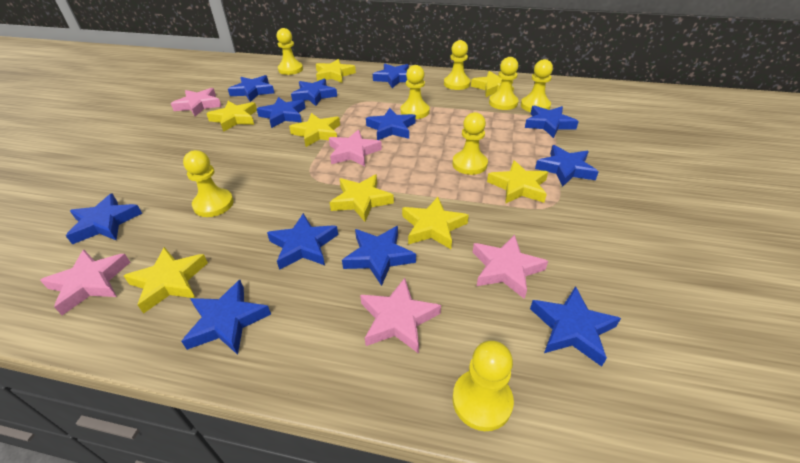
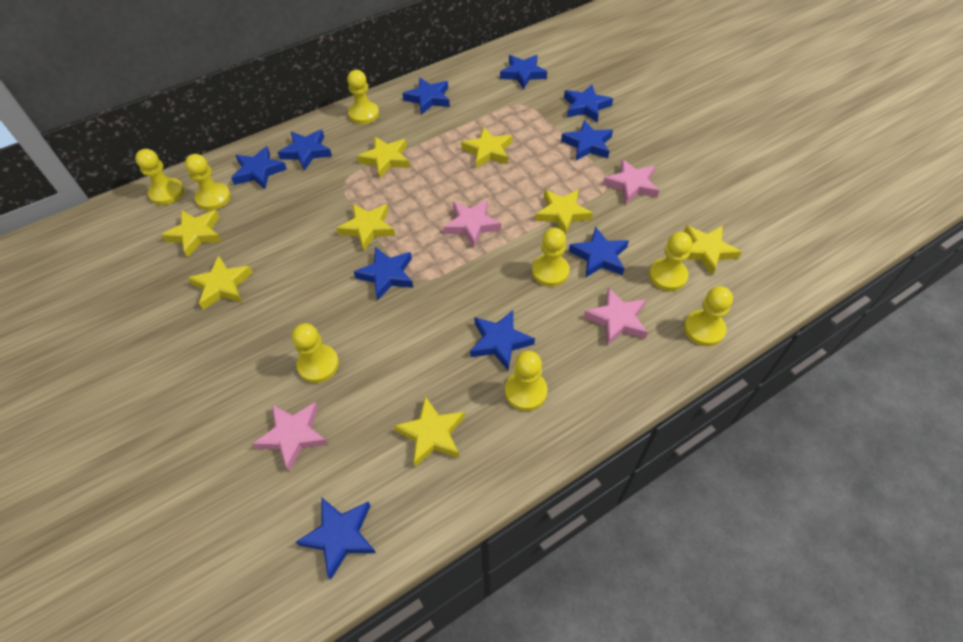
blue star: 12 -> 10
pink star: 5 -> 4

